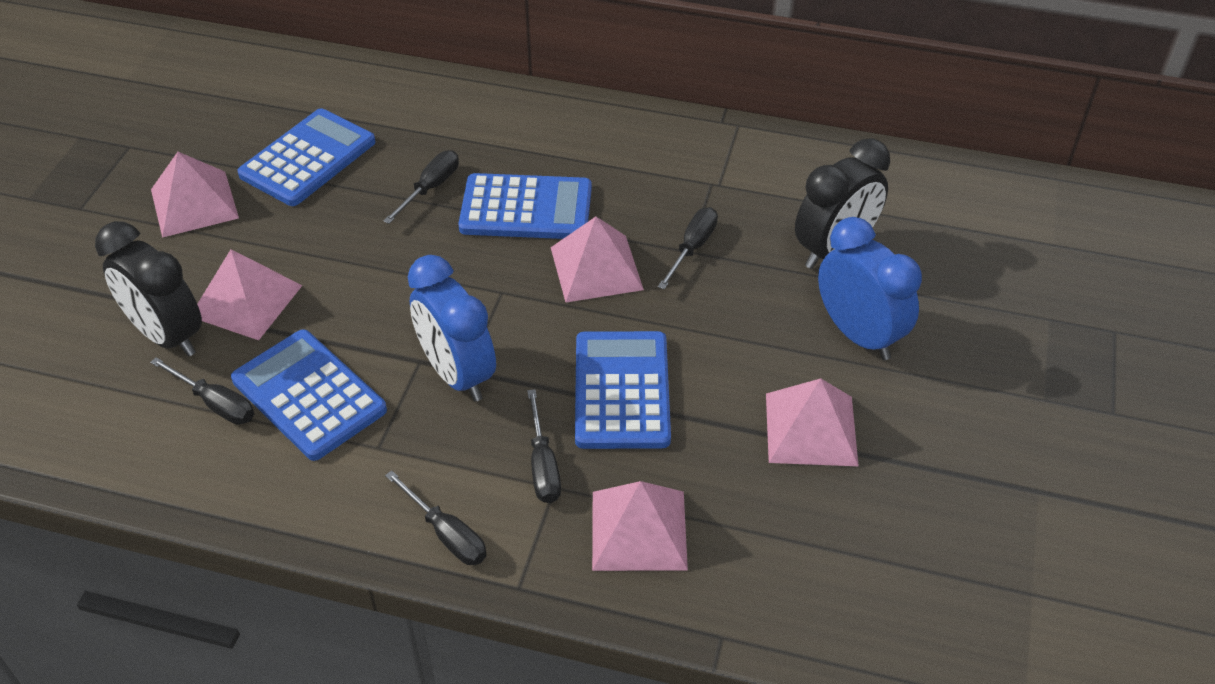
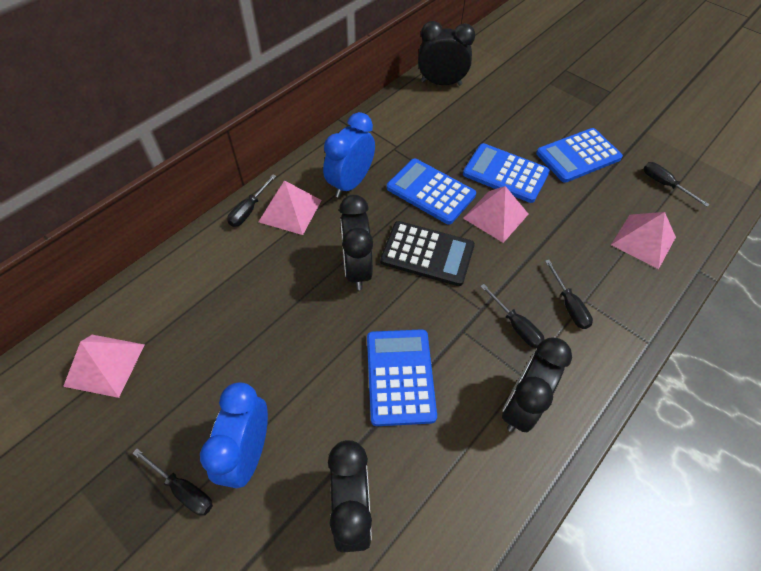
black calculator: 0 -> 1
black clock: 2 -> 4
pink pyramid: 5 -> 4

